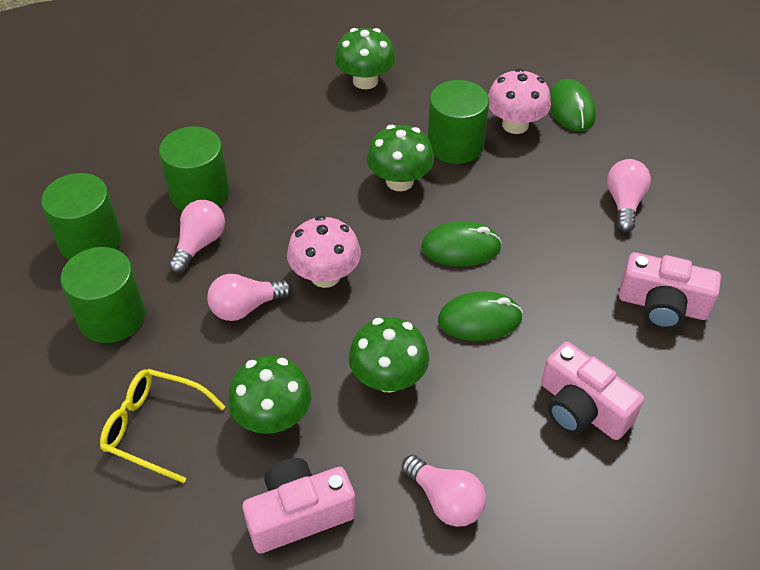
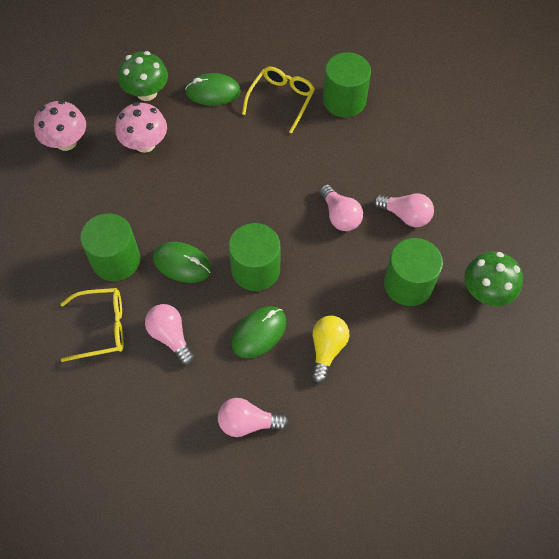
green mushroom: 4 -> 2
pink camera: 3 -> 0
yellow glasses: 1 -> 2
yellow light bulb: 0 -> 1

